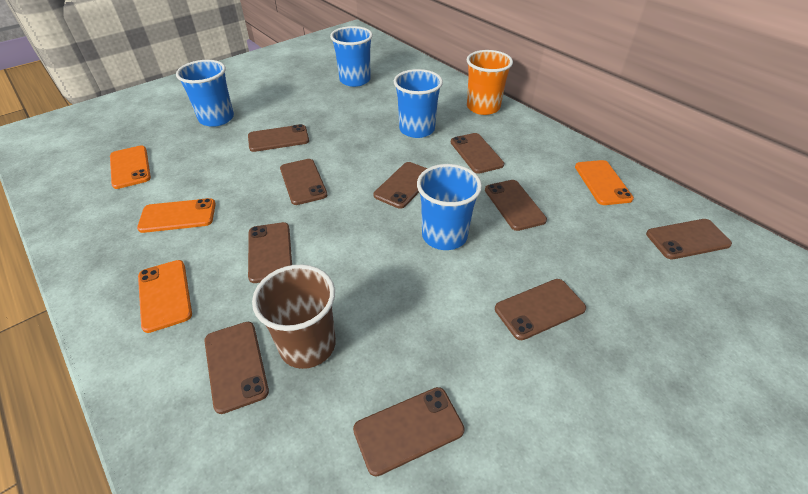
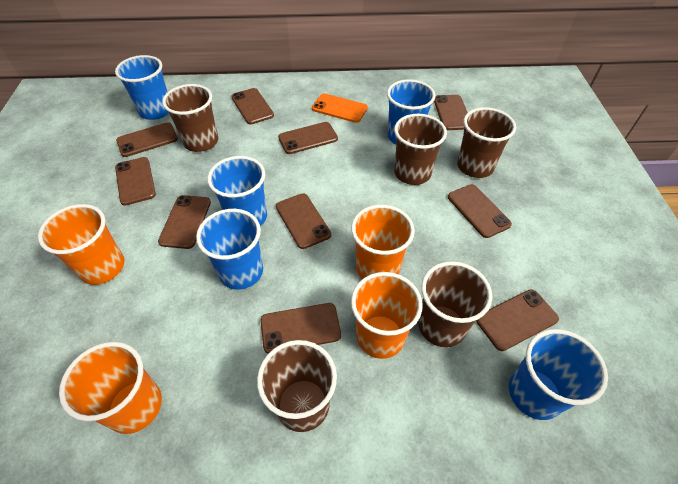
blue cup: 4 -> 5
brown cup: 1 -> 5
orange cup: 1 -> 4
orange phone: 4 -> 1

